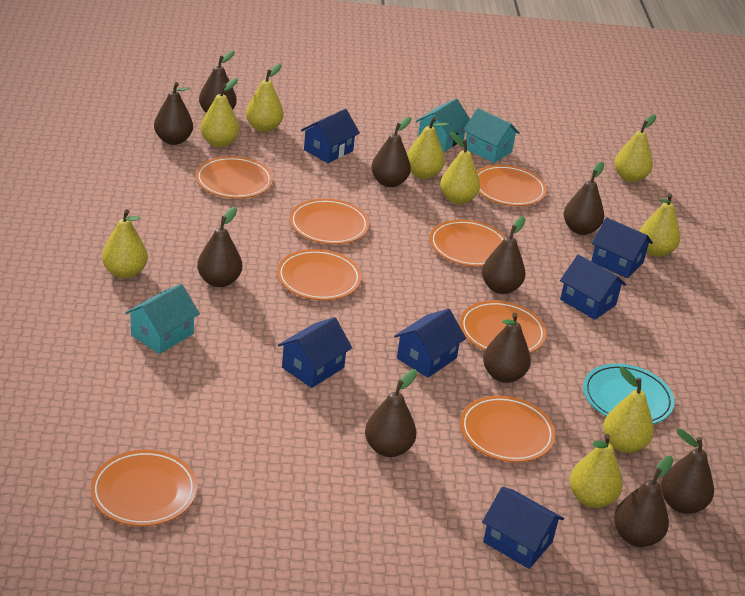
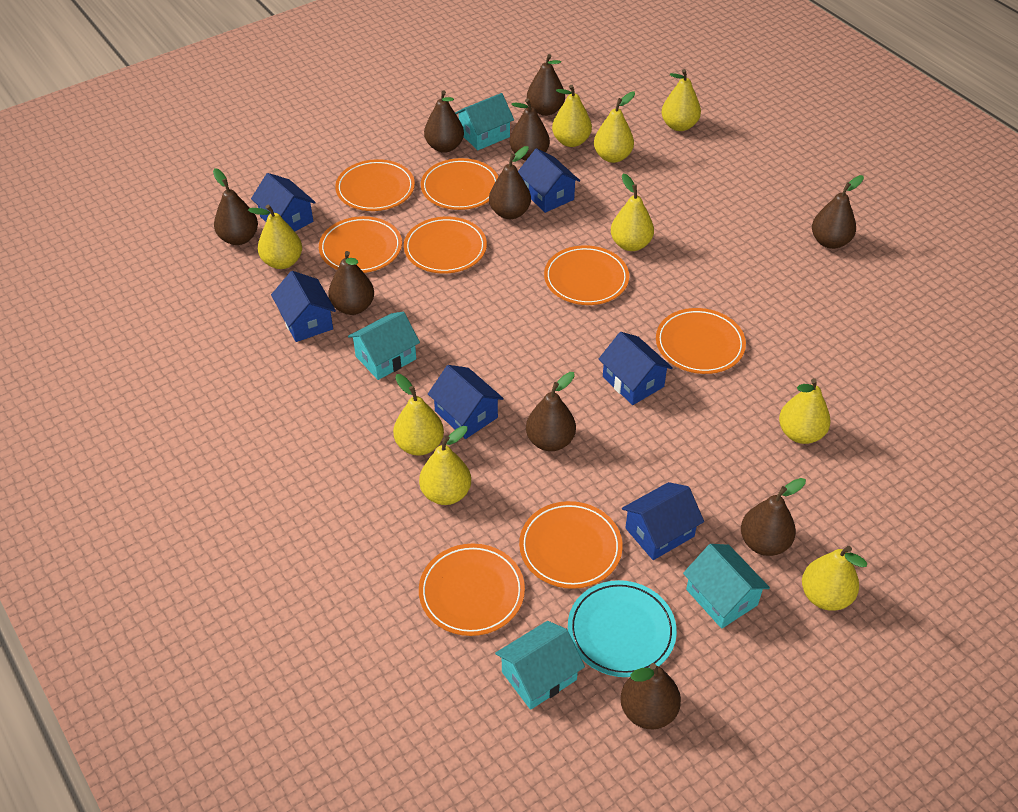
turquoise house: 3 -> 4

